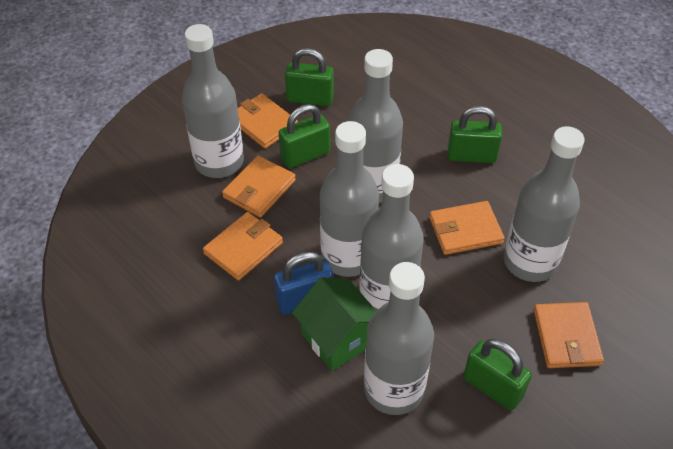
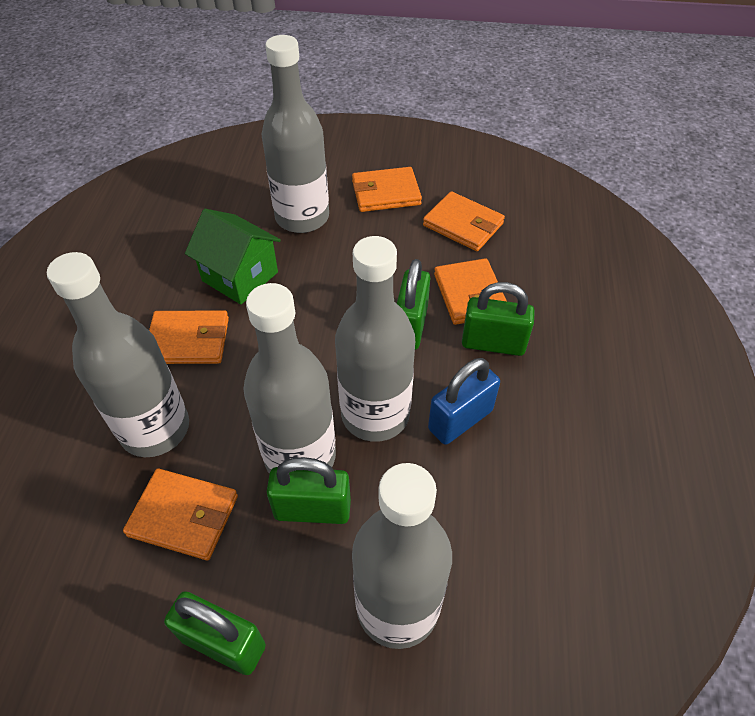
grey bottle: 6 -> 5

